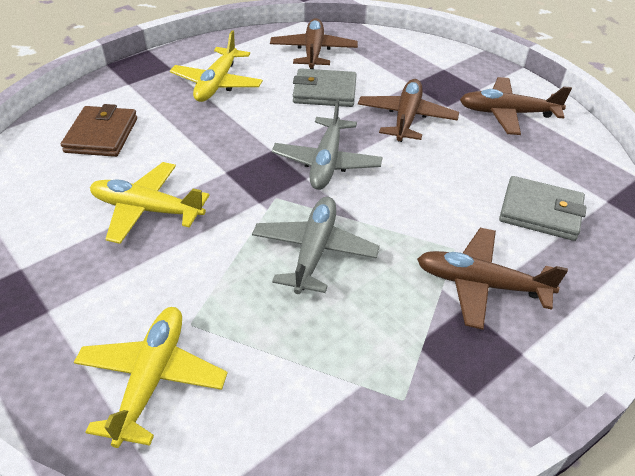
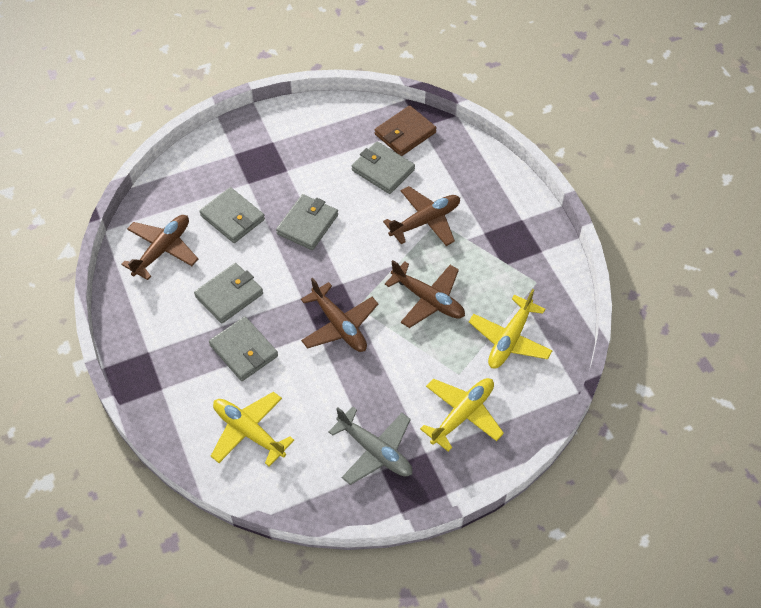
grey plane: 2 -> 1
grey wallet: 2 -> 5

